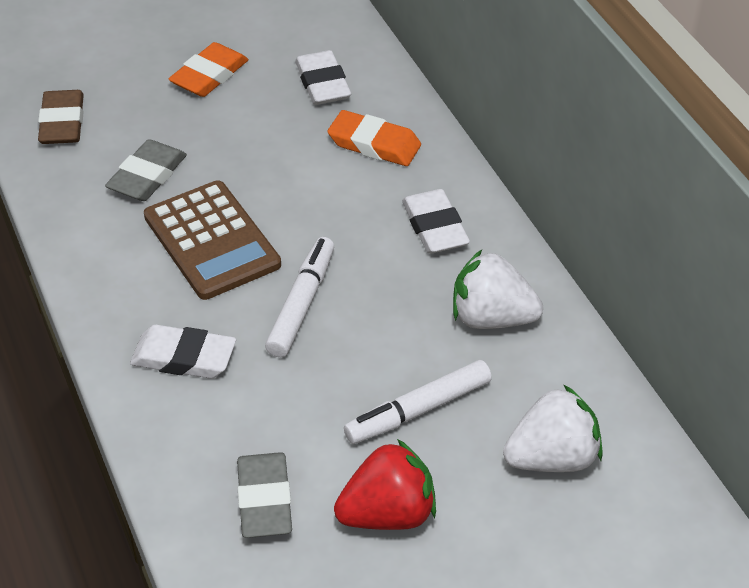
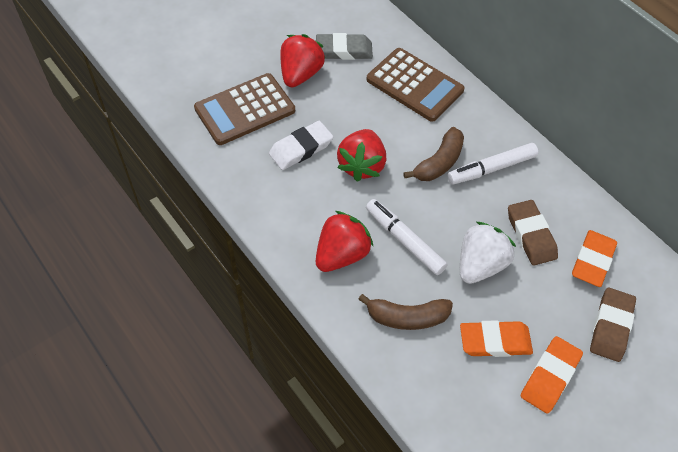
brown banana: 0 -> 2
brown calculator: 1 -> 2
brown eraser: 1 -> 2
grey eraser: 2 -> 1
orange eraser: 2 -> 3
red strawberry: 1 -> 3
white eraser: 3 -> 1
white strawberry: 2 -> 1

